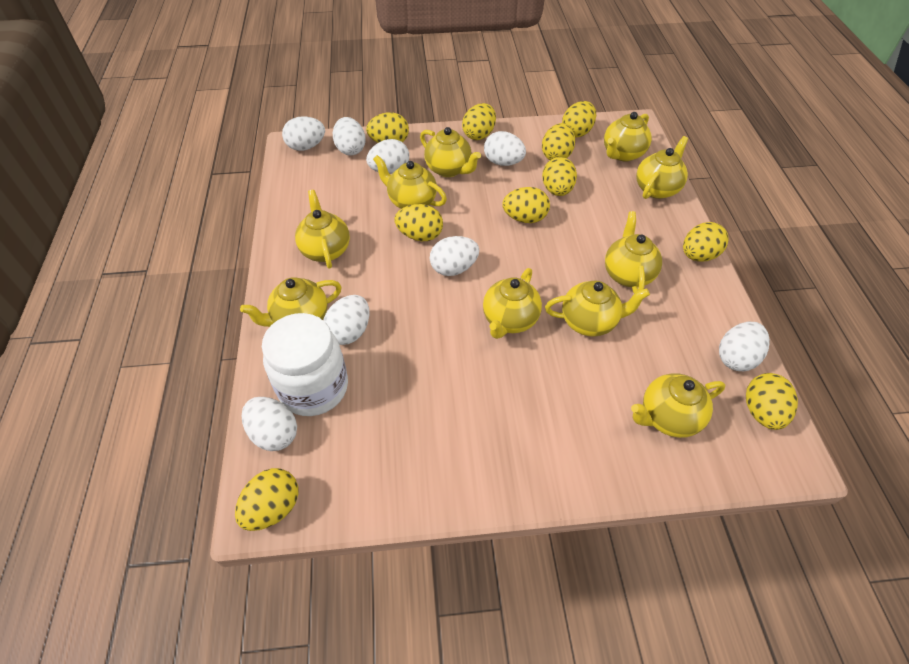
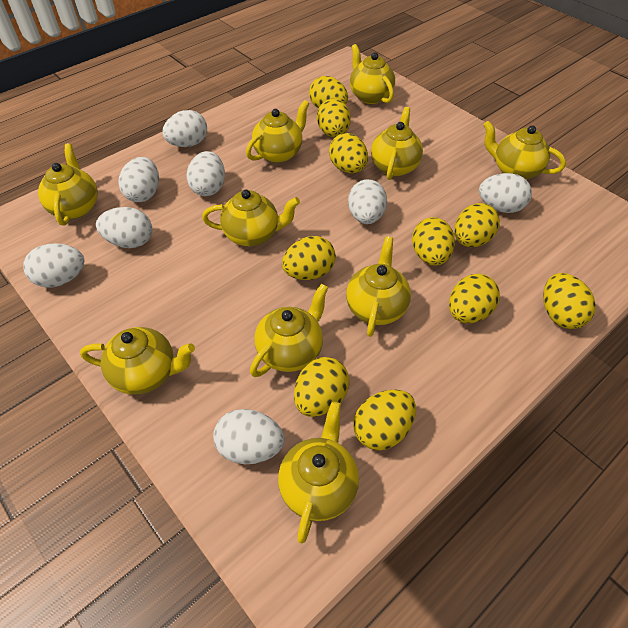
white jar: 1 -> 0

